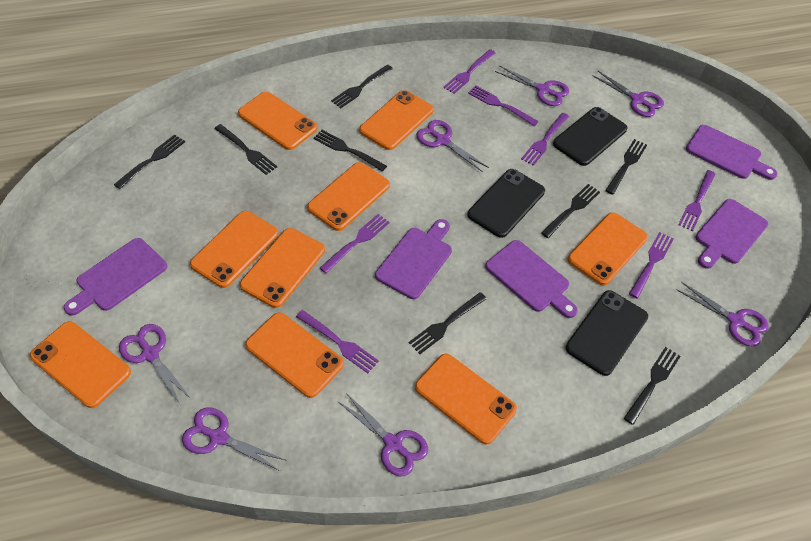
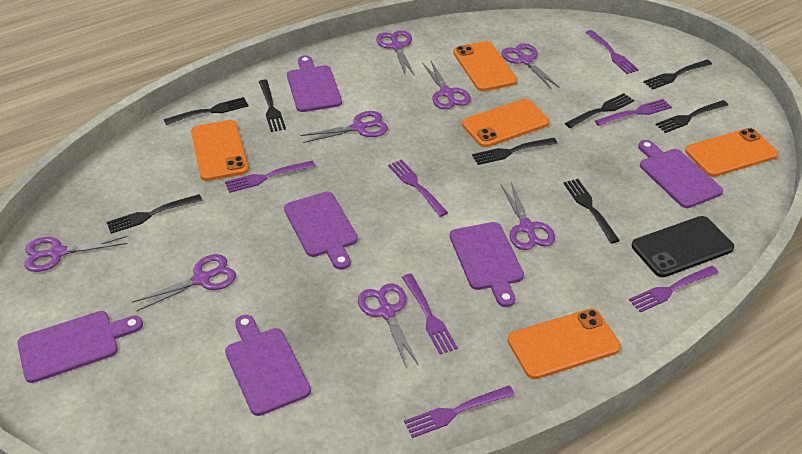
black phone: 3 -> 1
orange phone: 9 -> 5
purple cutting board: 5 -> 6
purple scissors: 7 -> 8

